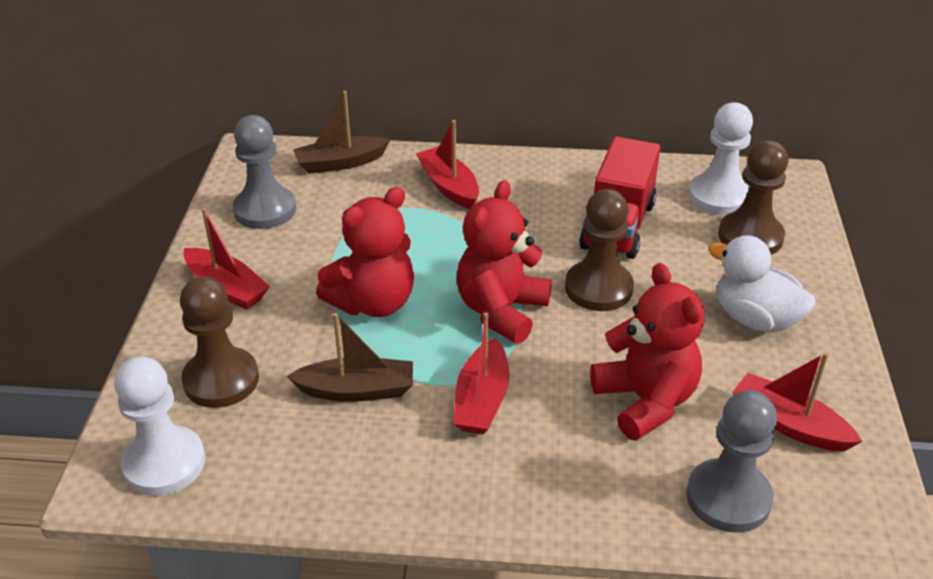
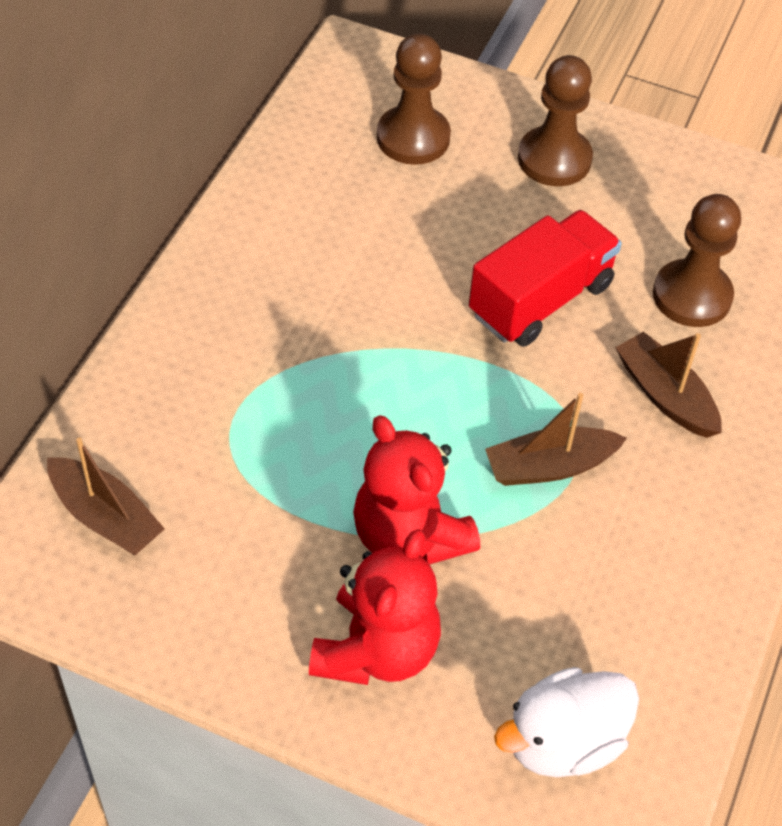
brown boat: 2 -> 3
grey pawn: 2 -> 0
red boat: 4 -> 0
red teddy bear: 3 -> 2
white pawn: 2 -> 0

